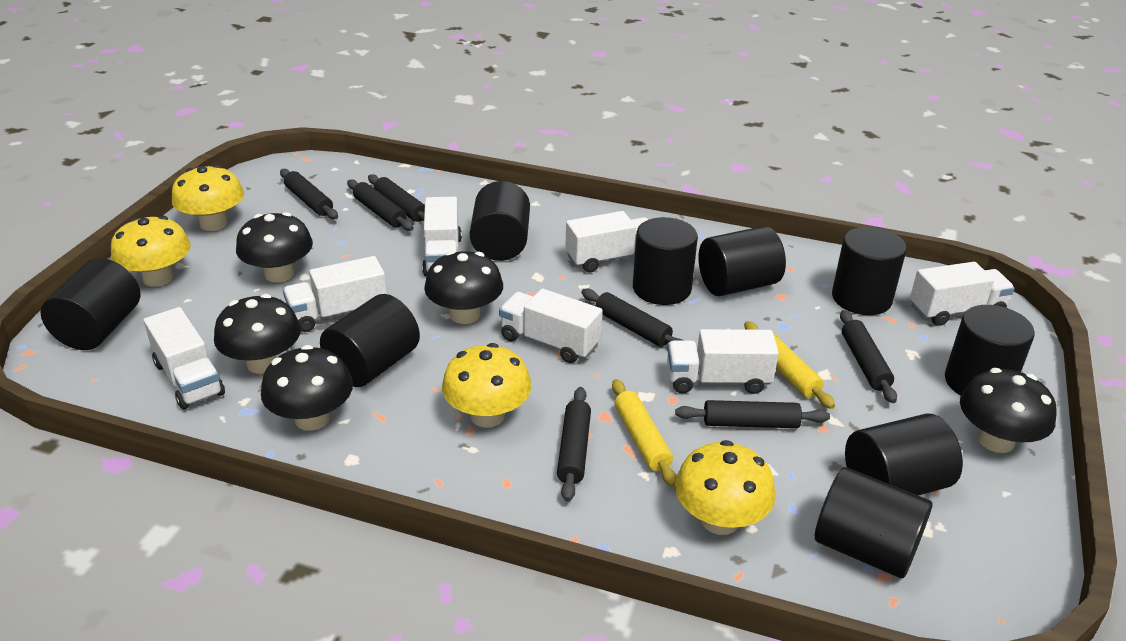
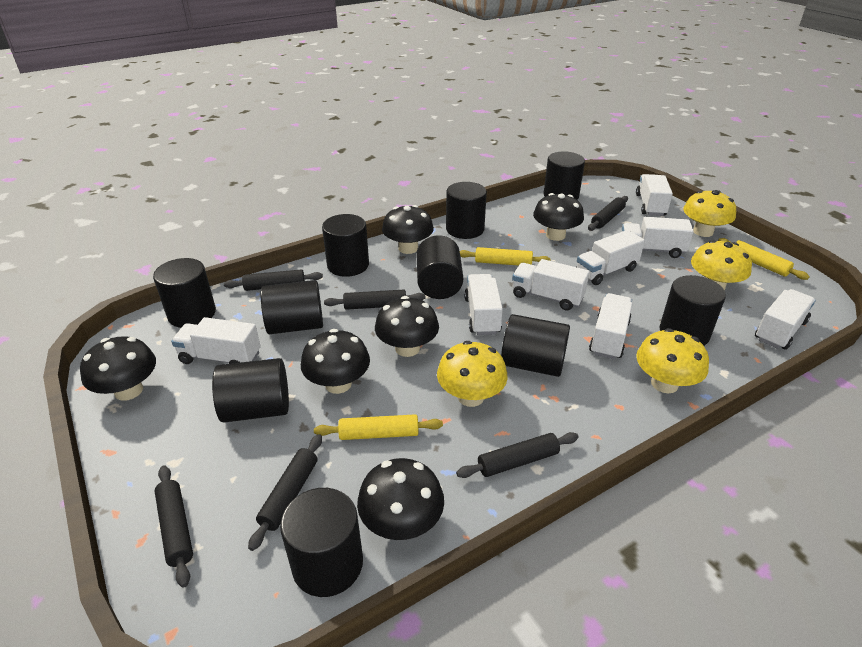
black cylinder: 9 -> 10
black mushroom: 5 -> 6
black rolling pin: 7 -> 6
white truck: 7 -> 8
yellow rolling pin: 2 -> 3

